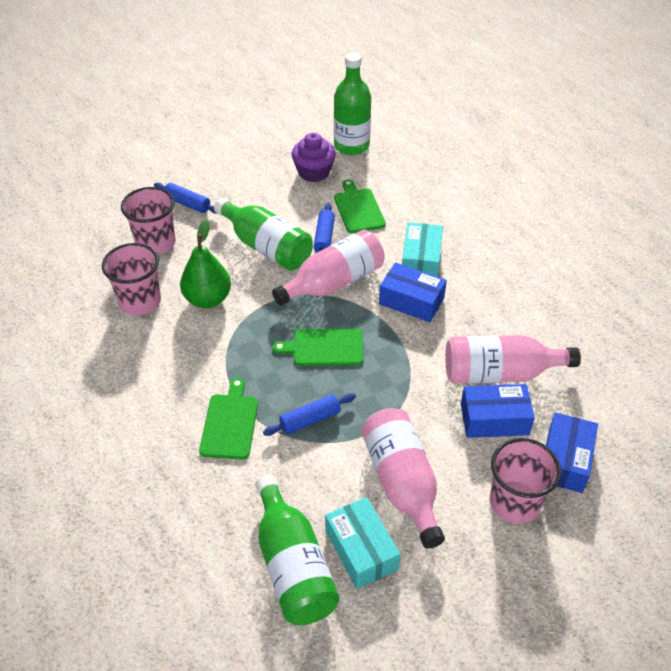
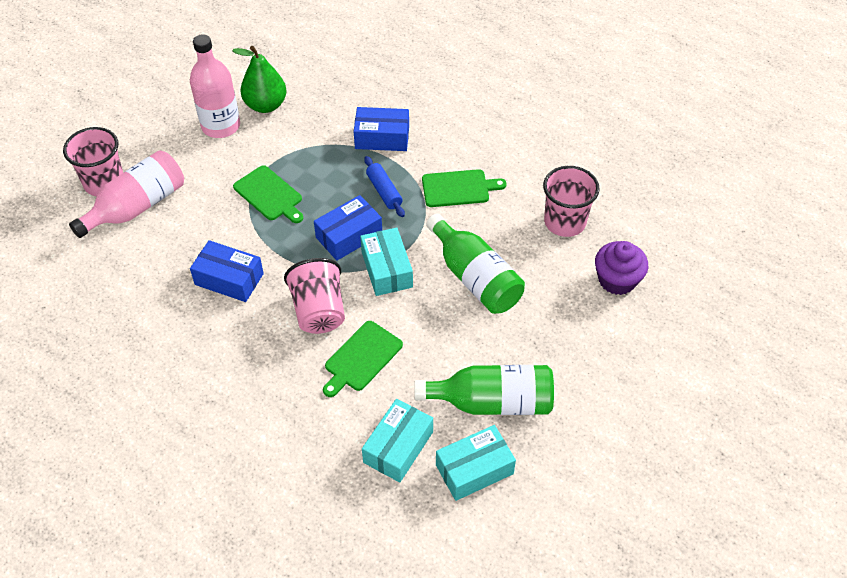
blue rolling pin: 3 -> 1
green bottle: 3 -> 2
pink bottle: 3 -> 2
turquoise box: 2 -> 3

